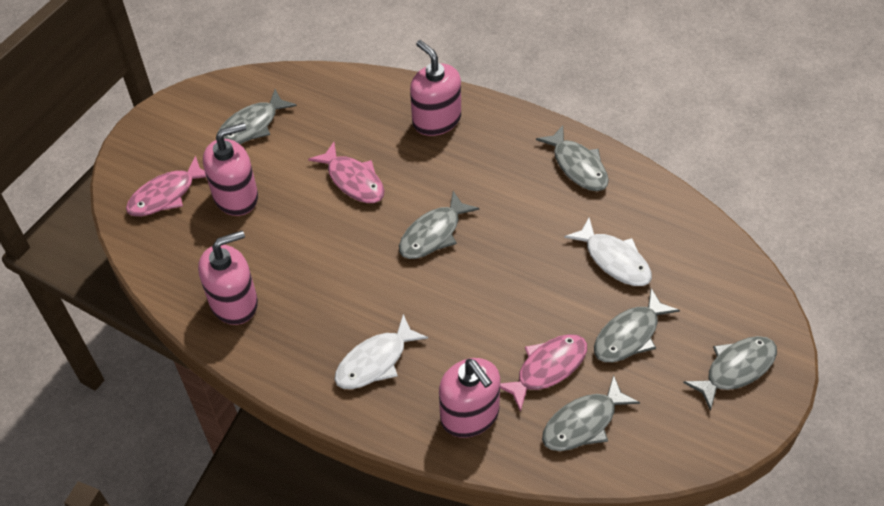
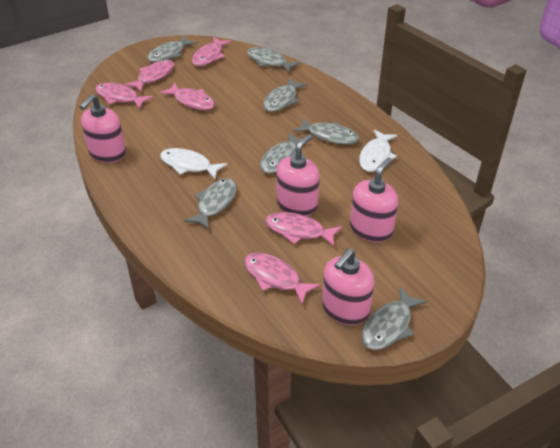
grey fish: 6 -> 7
pink fish: 3 -> 6

